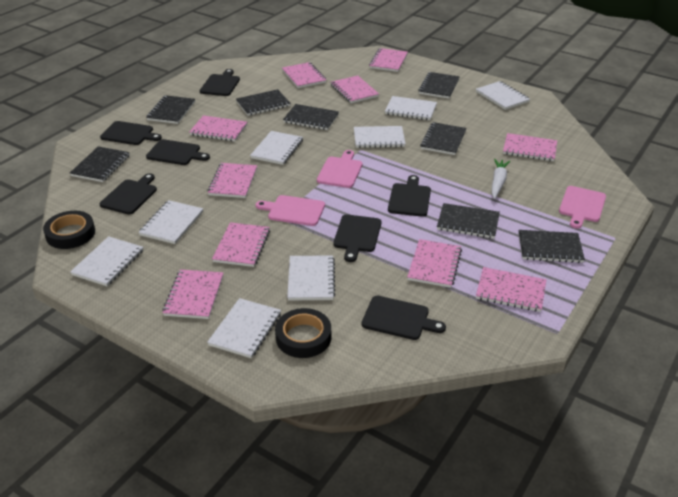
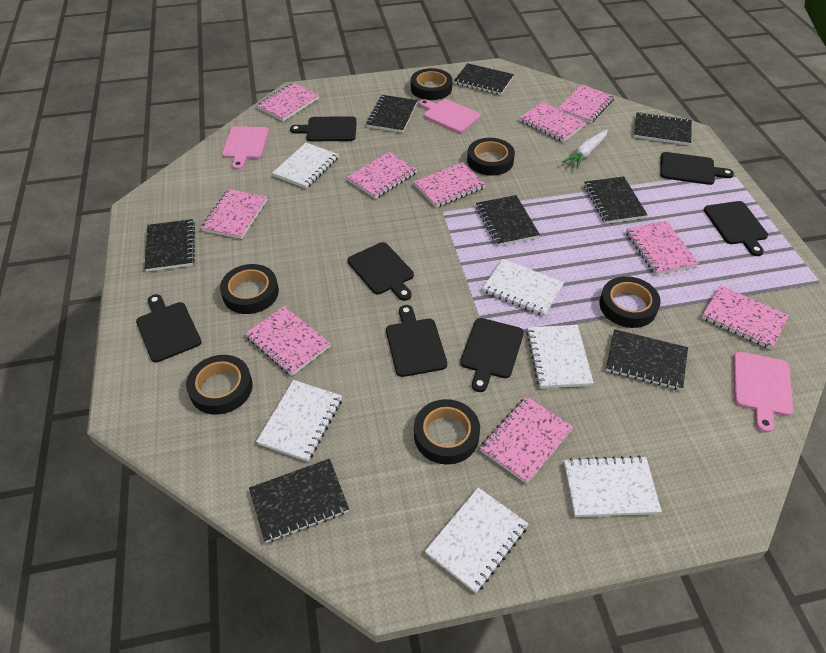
black tape: 2 -> 6
white notebook: 8 -> 6

